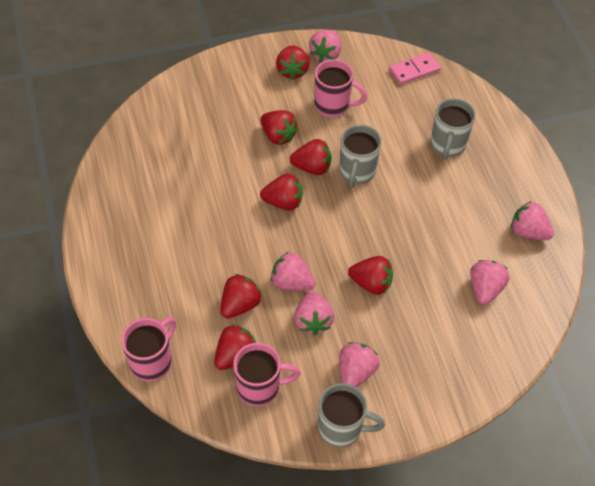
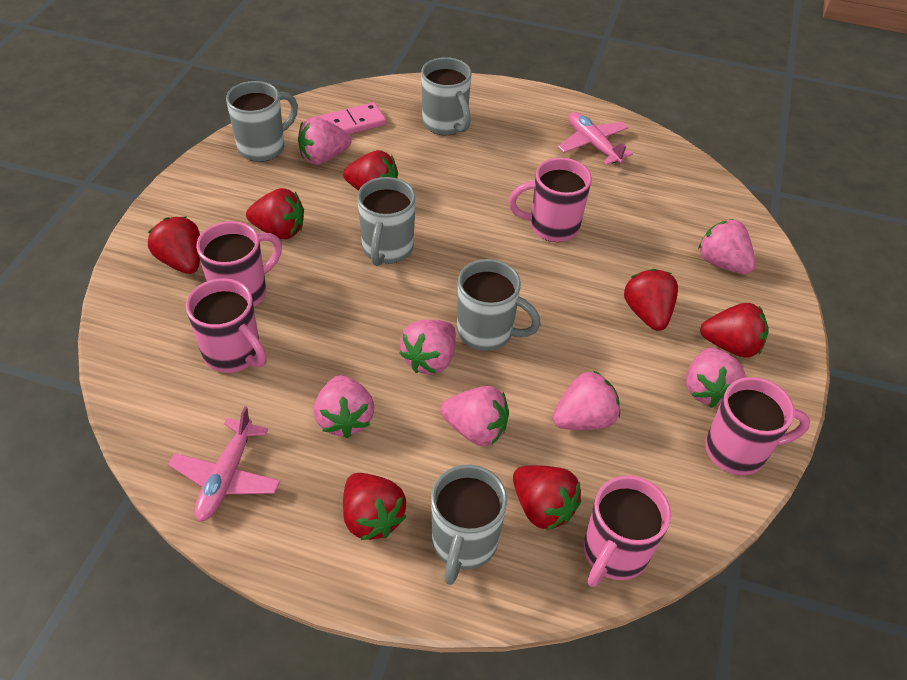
grey mug: 3 -> 5
pink mug: 3 -> 5
pink plane: 0 -> 2
pink strawberry: 6 -> 7

